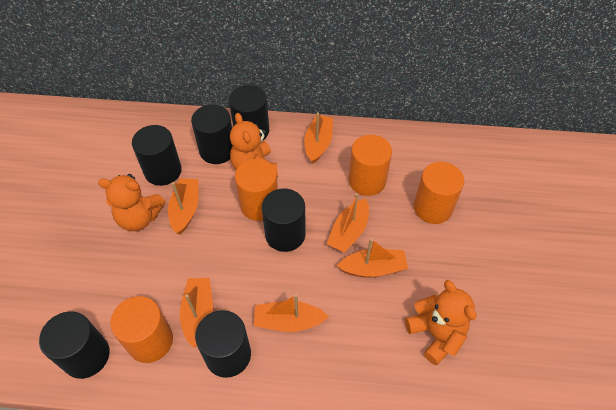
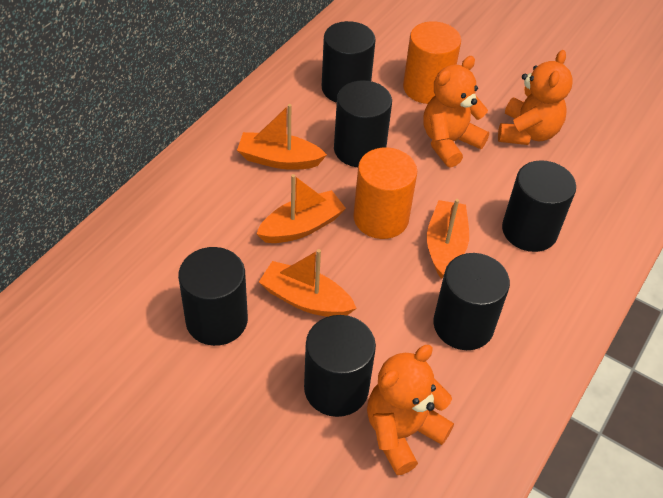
orange boat: 6 -> 4
orange cylinder: 4 -> 2

